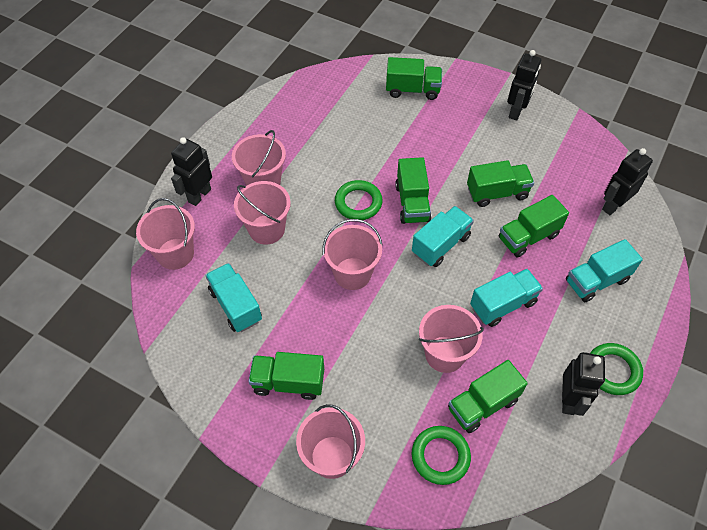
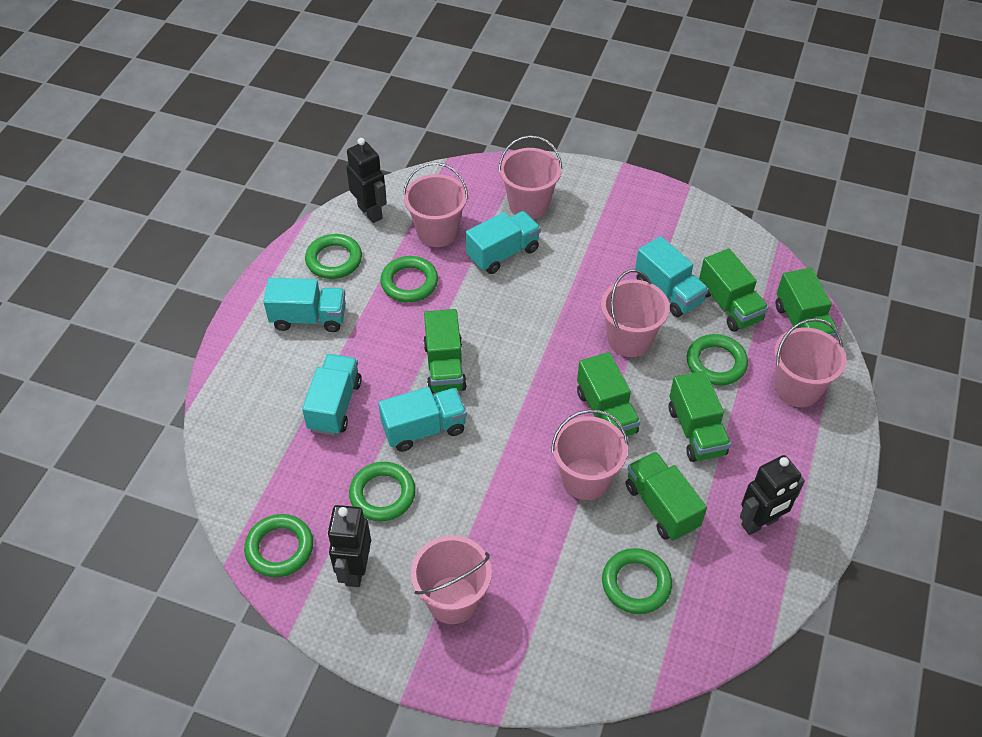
black robot: 4 -> 3
green ring: 3 -> 6
turquoise truck: 4 -> 5

